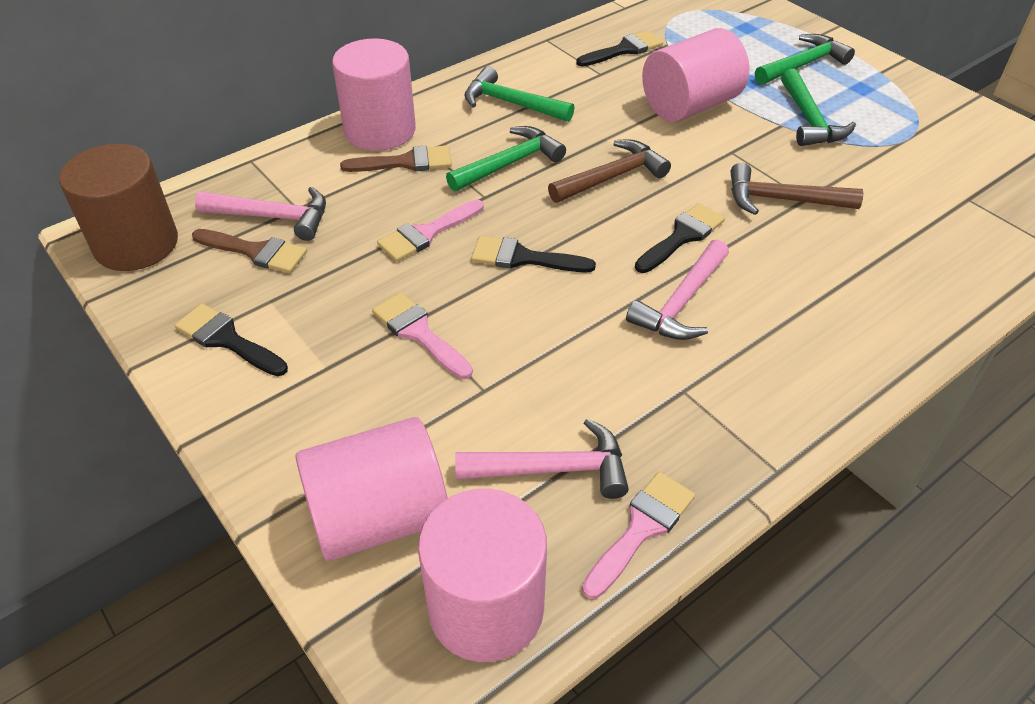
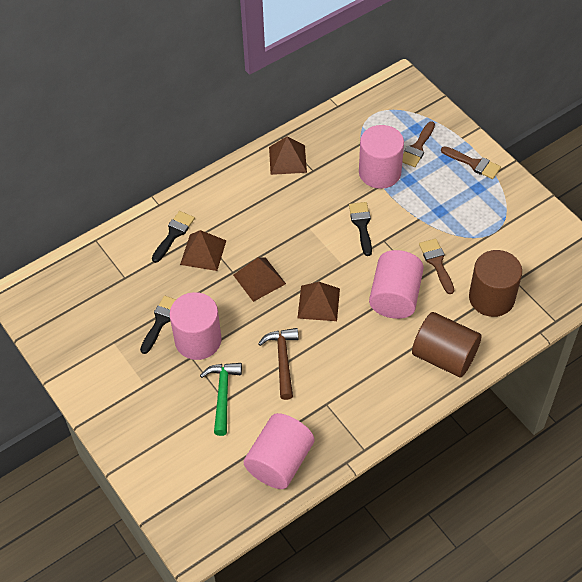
black brush: 4 -> 3
brown brush: 2 -> 3
brown cylinder: 1 -> 2
brown hammer: 2 -> 1
brown pyramid: 0 -> 4
green hammer: 4 -> 1
pink brush: 3 -> 0
pink hammer: 3 -> 0

